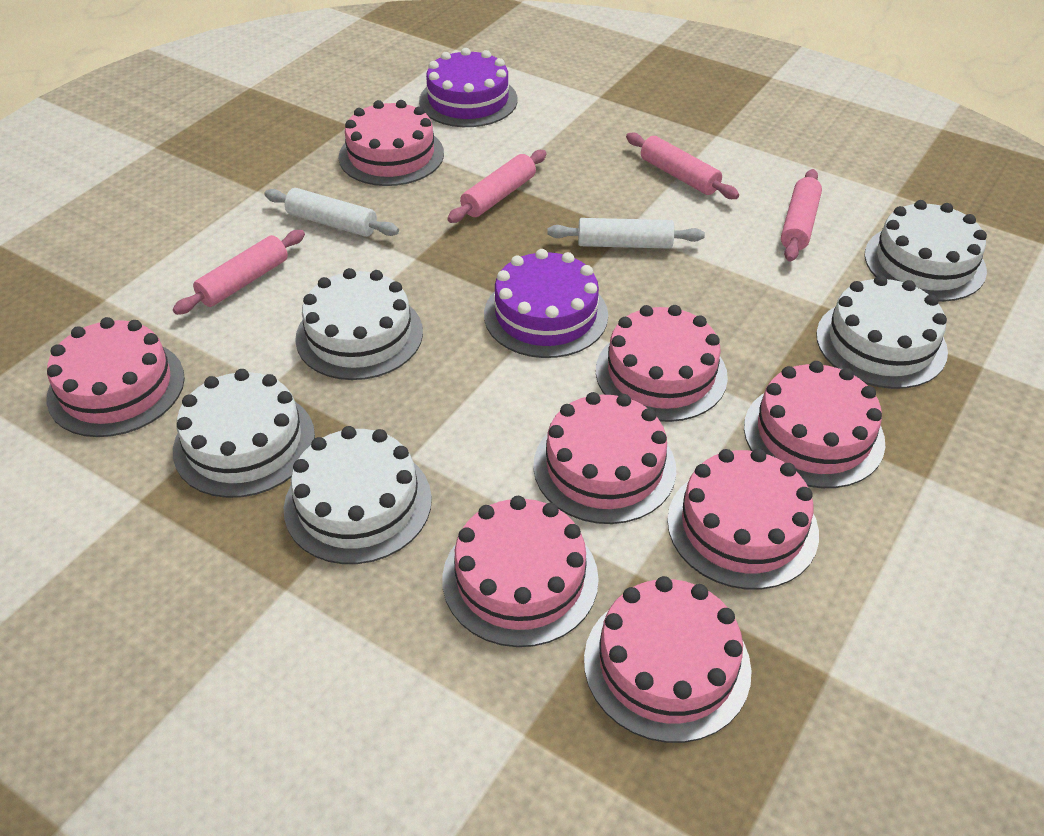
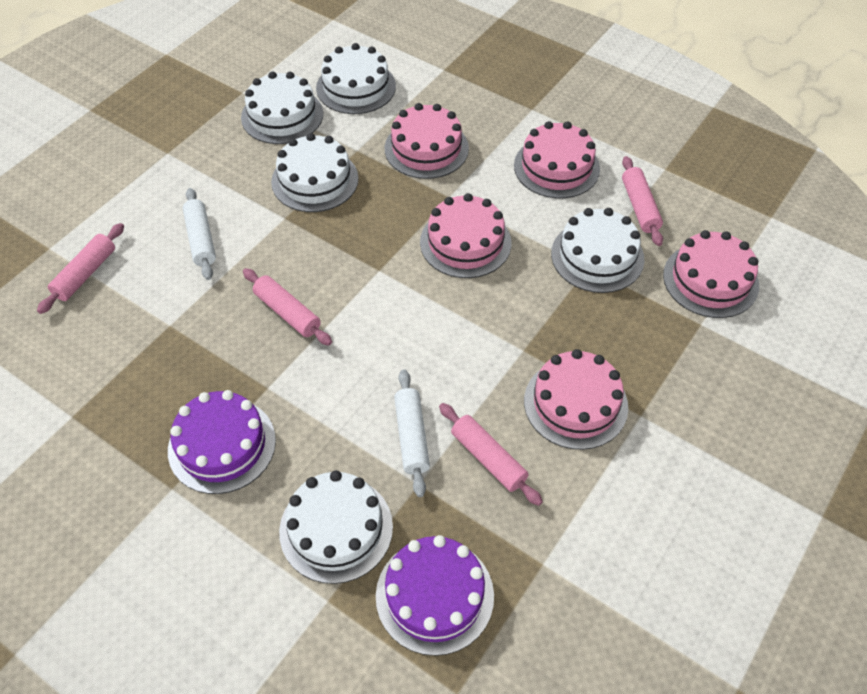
pink cake: 8 -> 5

